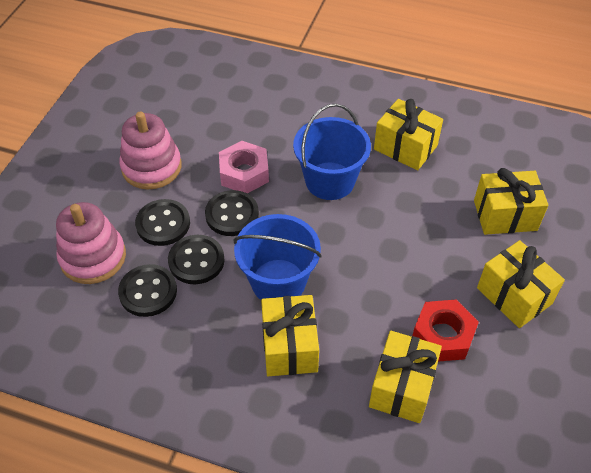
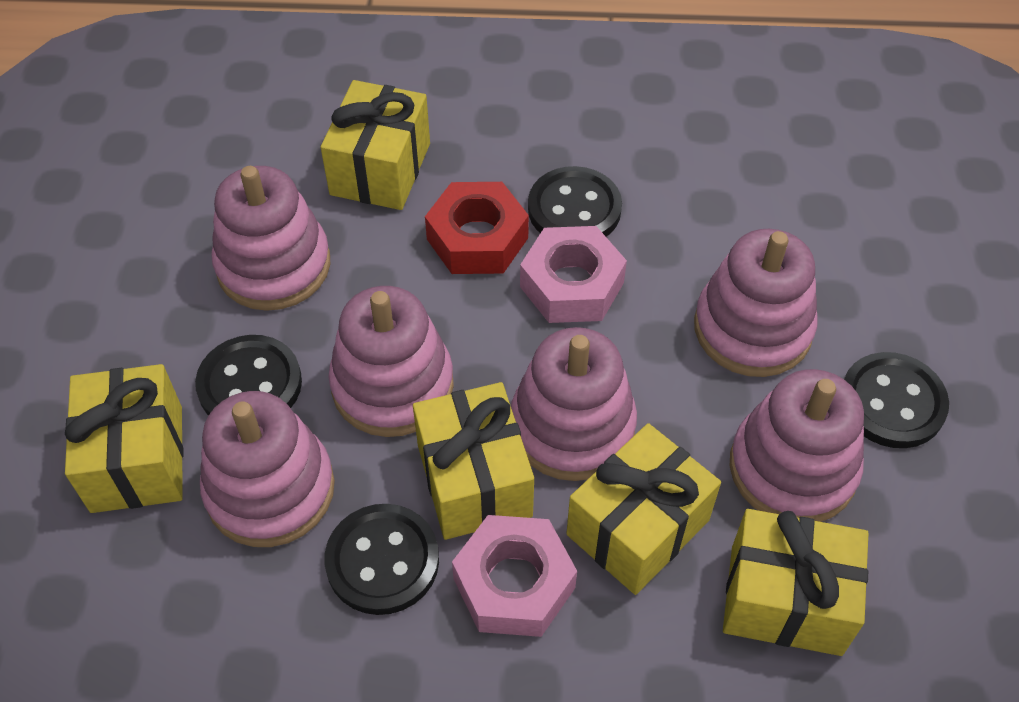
blue bucket: 2 -> 0
pink nut: 1 -> 2
pink stacking toy: 2 -> 6

